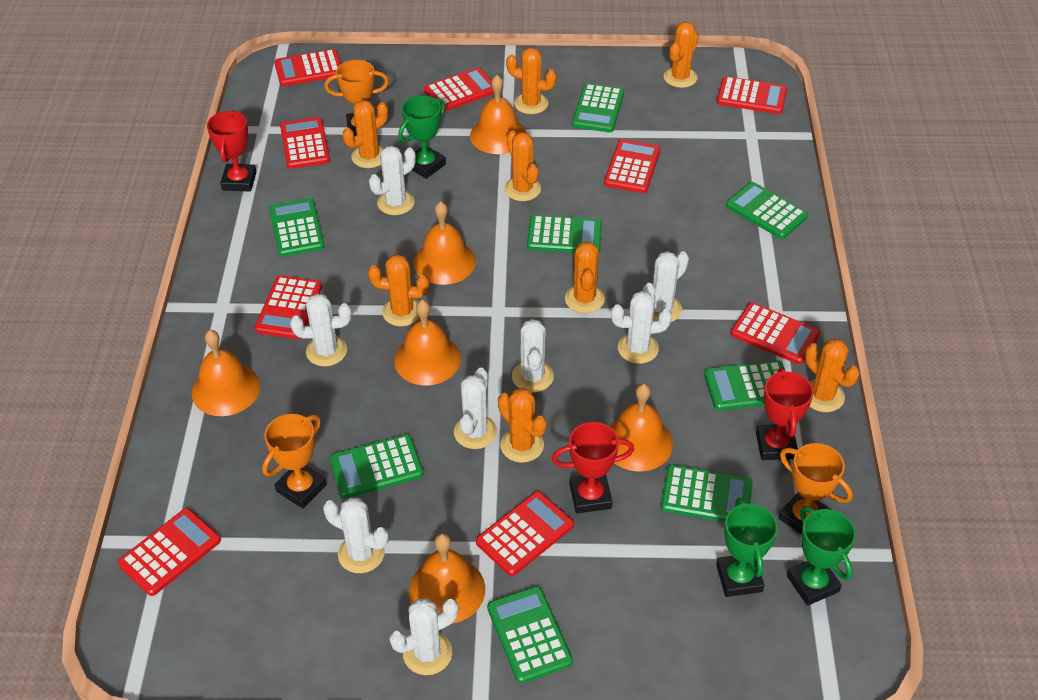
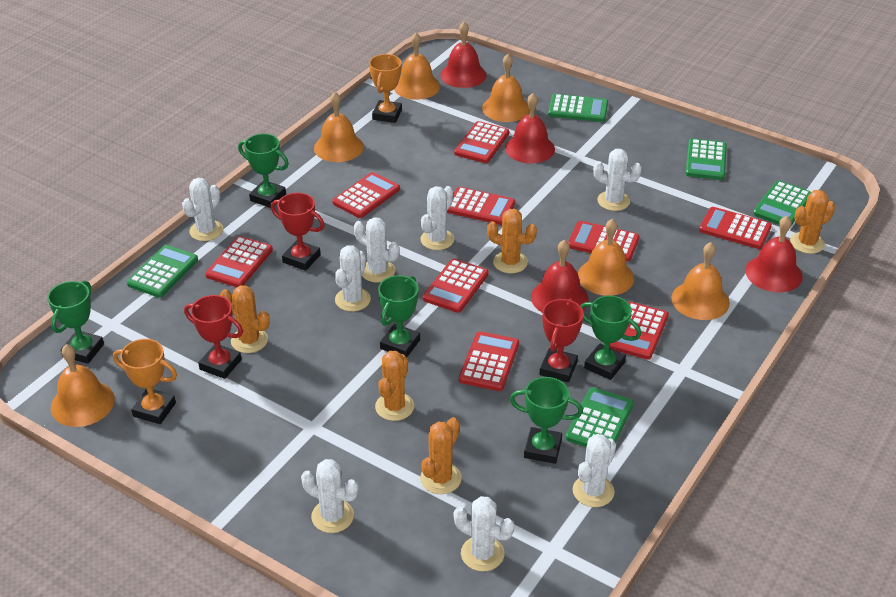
green calculator: 8 -> 5
green trophy: 3 -> 5
orange cactus: 8 -> 5
orange trophy: 3 -> 2
red bell: 0 -> 4

